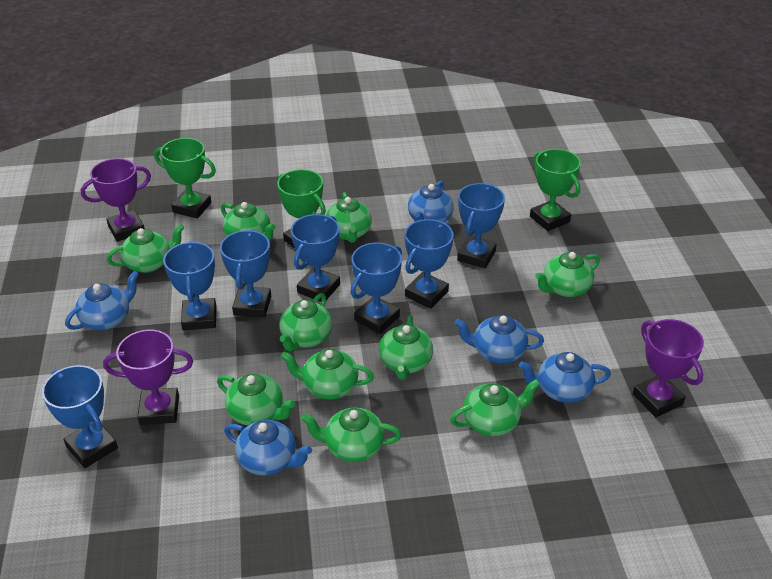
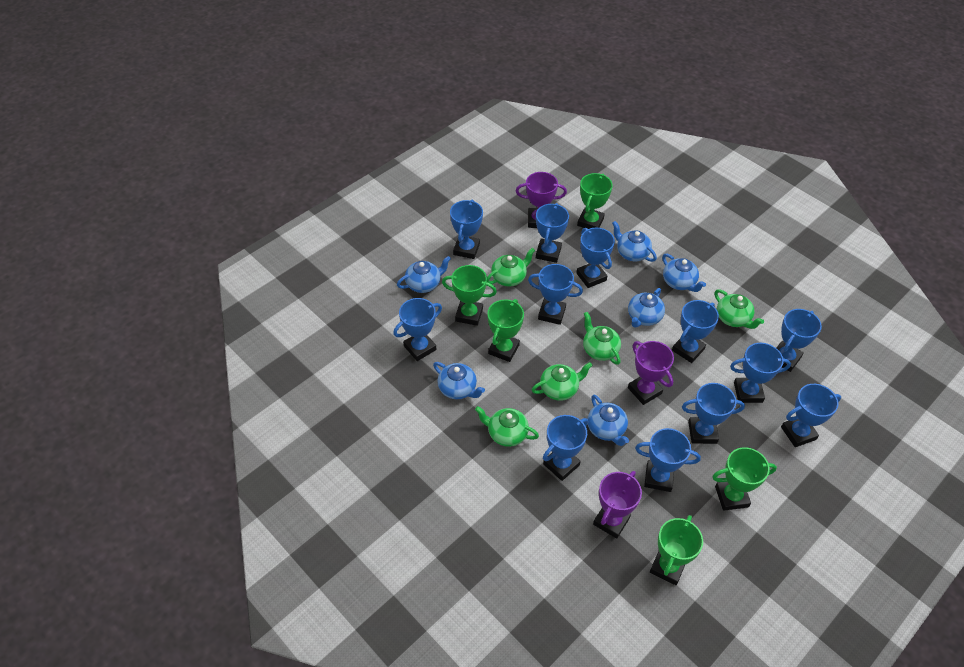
blue teapot: 5 -> 6
blue trophy: 7 -> 12
green teapot: 10 -> 5
green trophy: 3 -> 5

